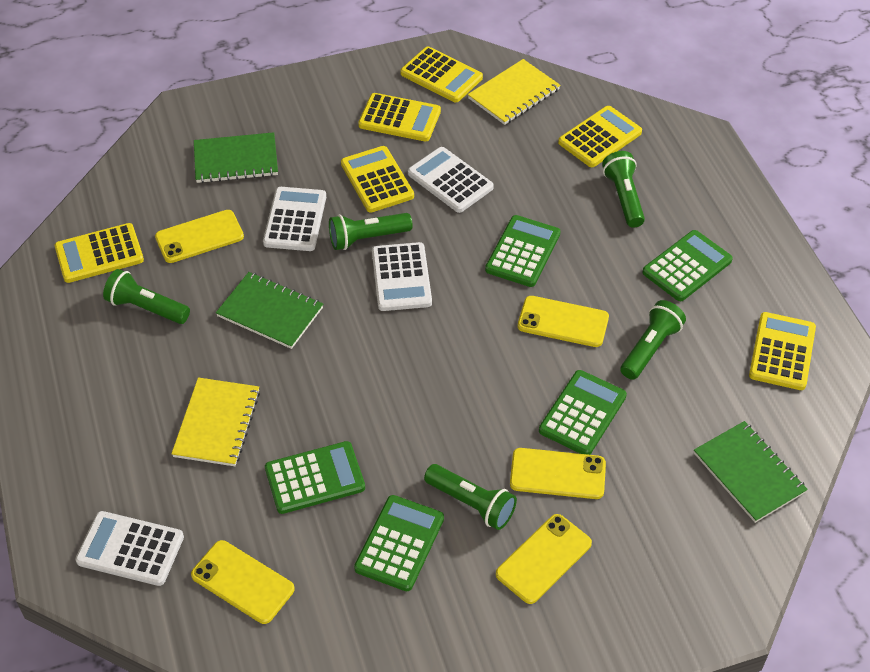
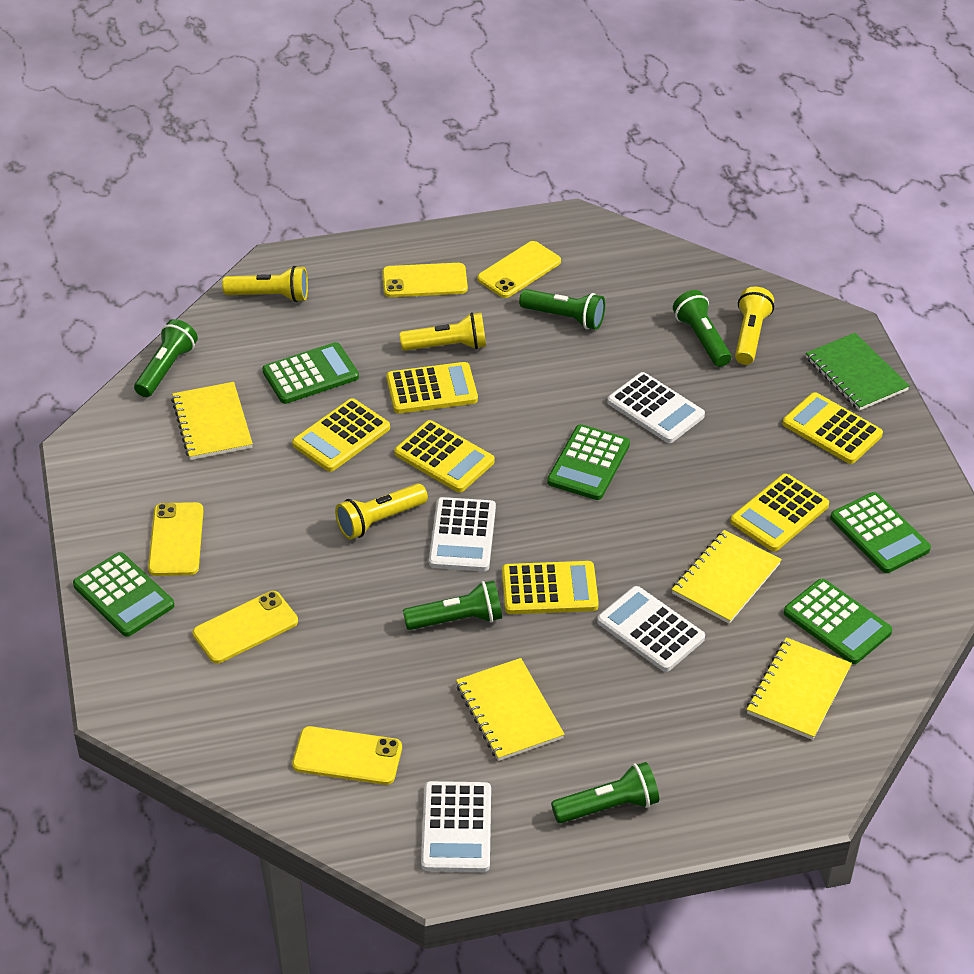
green notebook: 3 -> 1
yellow flashlight: 0 -> 4
yellow notebook: 2 -> 4

